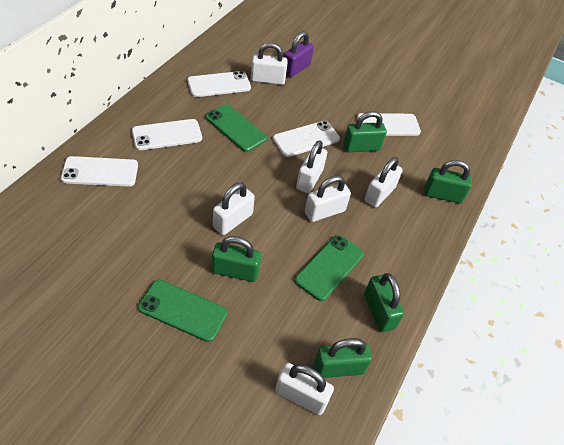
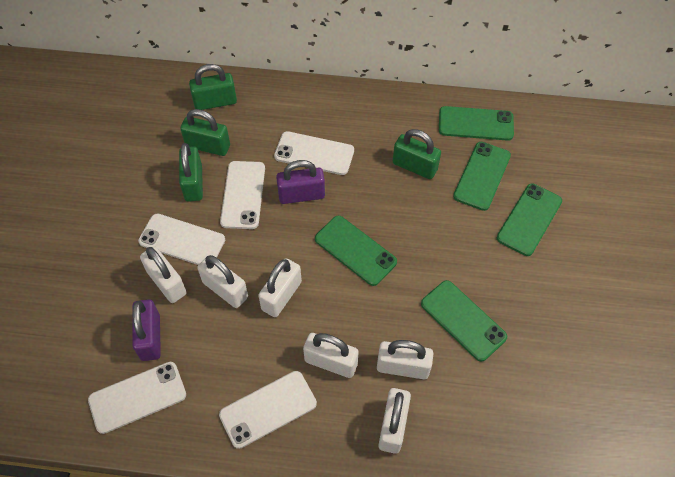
green padlock: 5 -> 4
green phone: 3 -> 5
purple padlock: 1 -> 2

